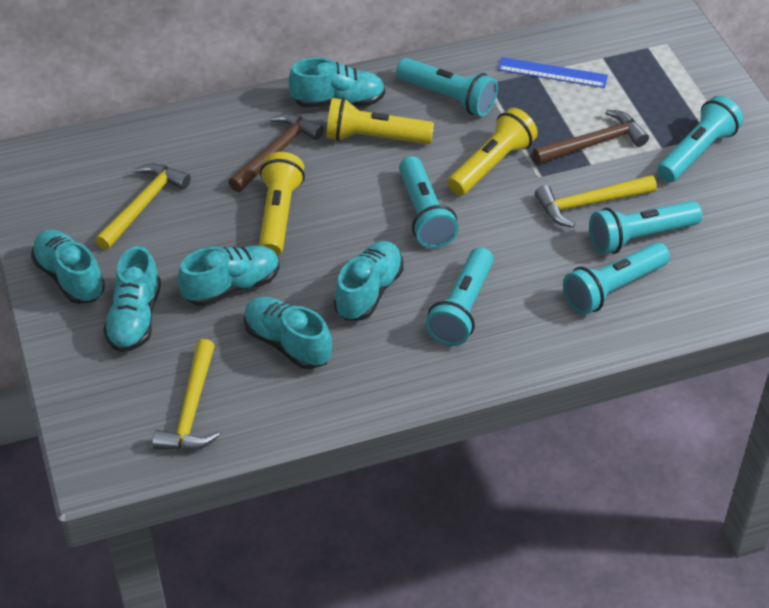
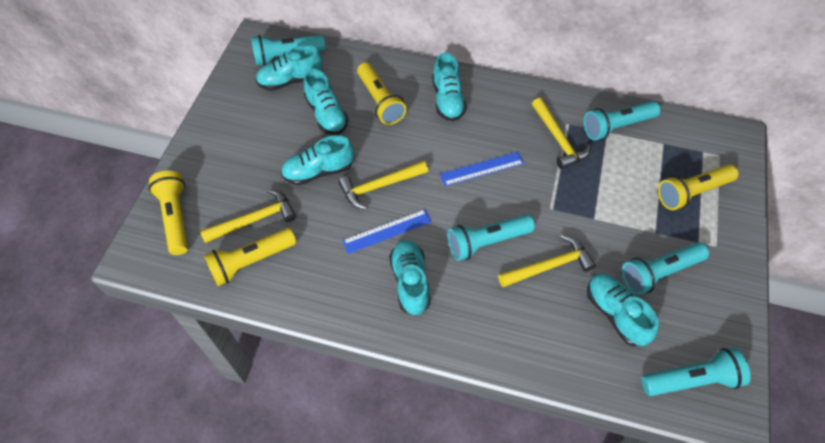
blue ruler: 1 -> 2
brown hammer: 2 -> 0
turquoise flashlight: 6 -> 5
yellow flashlight: 3 -> 4
yellow hammer: 3 -> 4

